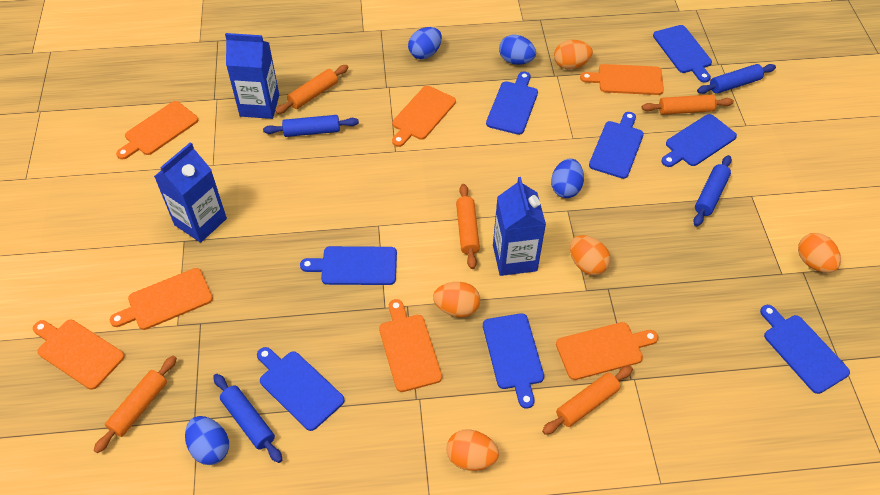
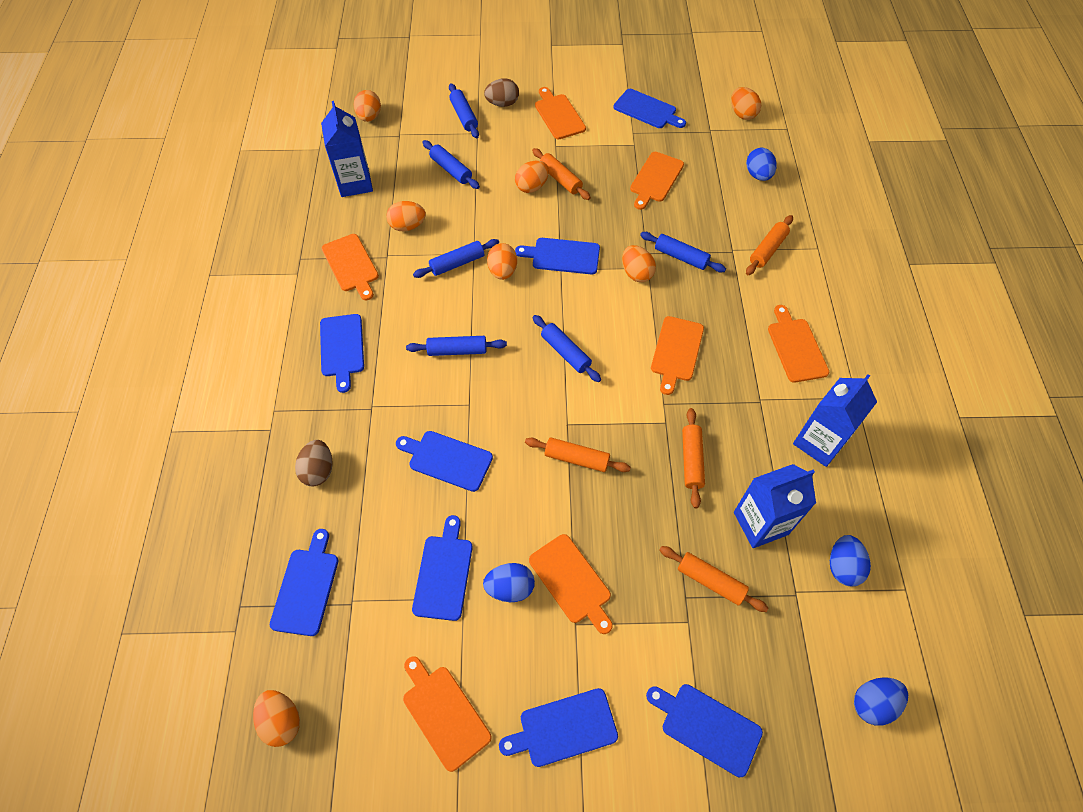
blue rolling pin: 4 -> 6
brown egg: 0 -> 2
orange egg: 5 -> 7

